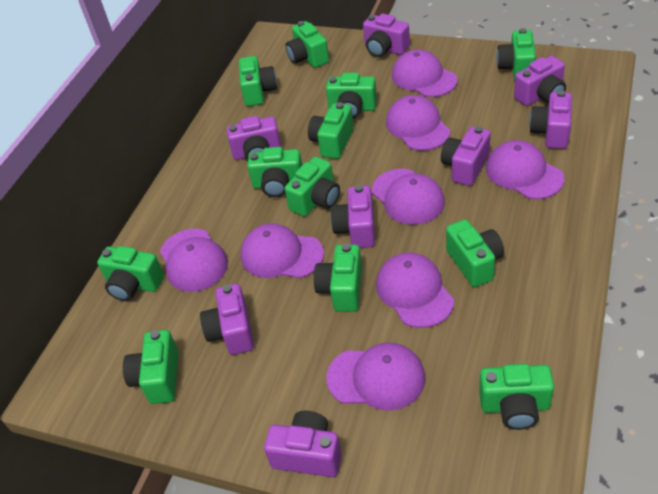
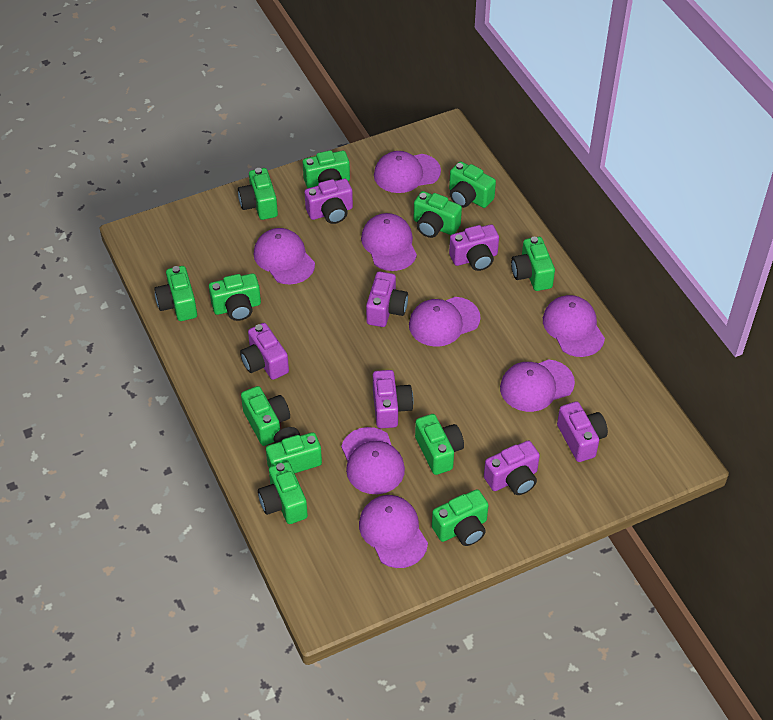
purple camera: 8 -> 7

